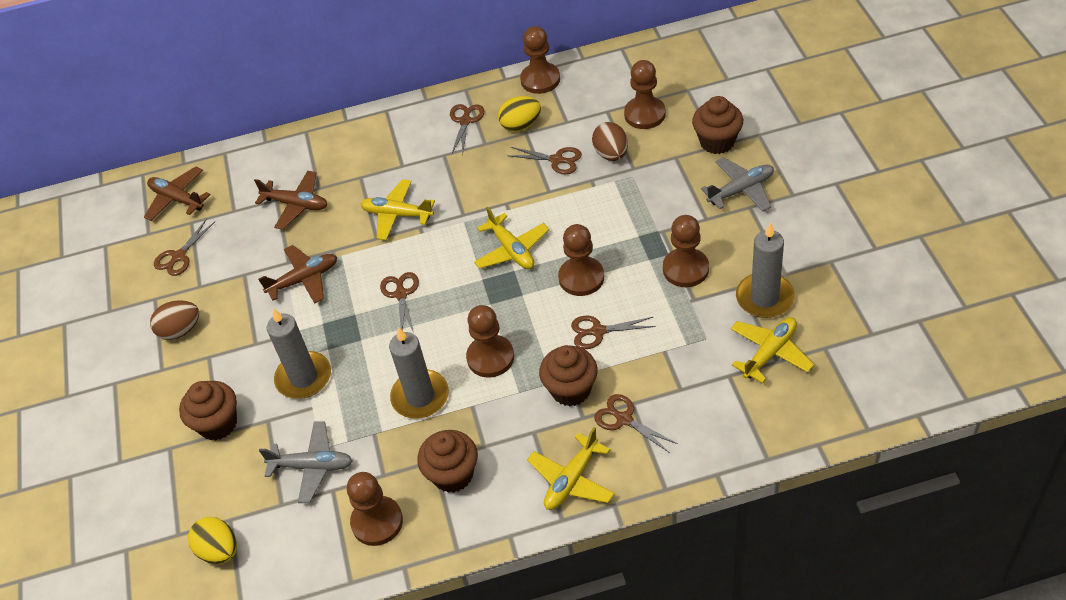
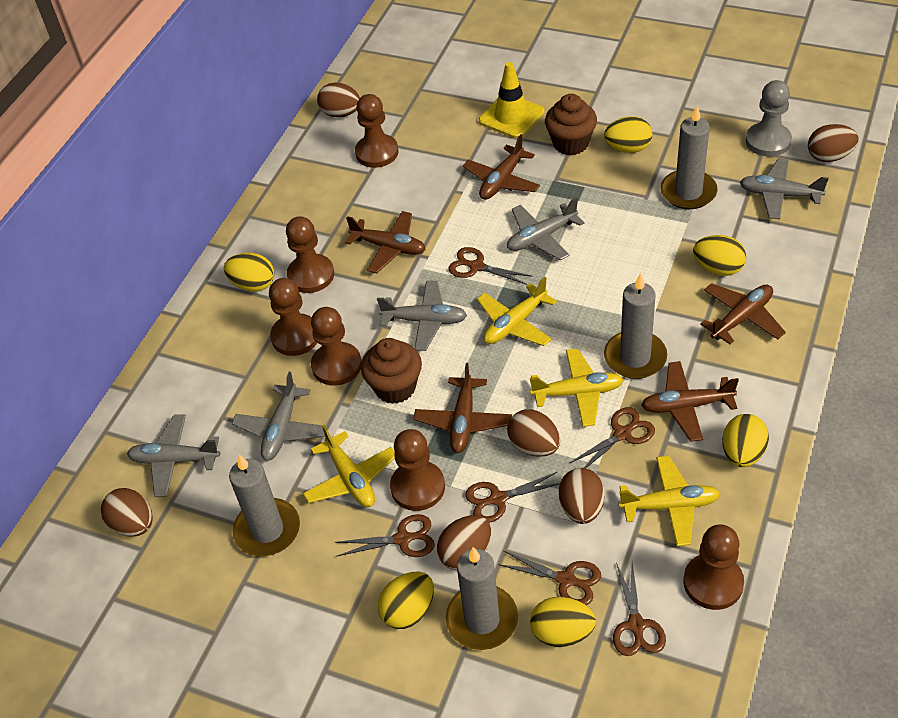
brown cupcake: 4 -> 2
brown egg: 2 -> 6
brown plane: 3 -> 5
grey candle: 3 -> 4
grey pawn: 0 -> 1
grey plane: 2 -> 5
yellow egg: 2 -> 6
yellow traffic cone: 0 -> 1

